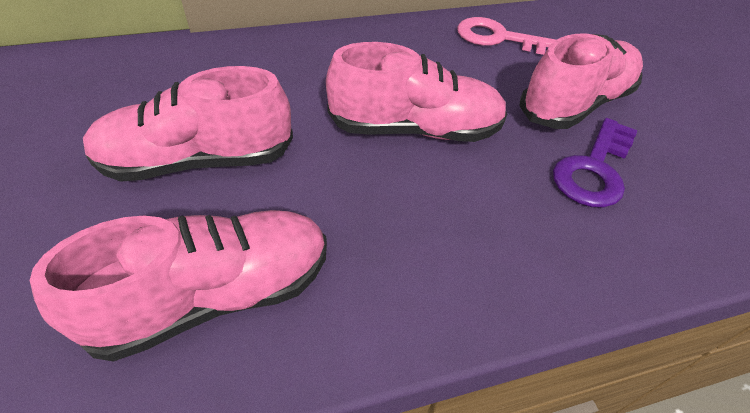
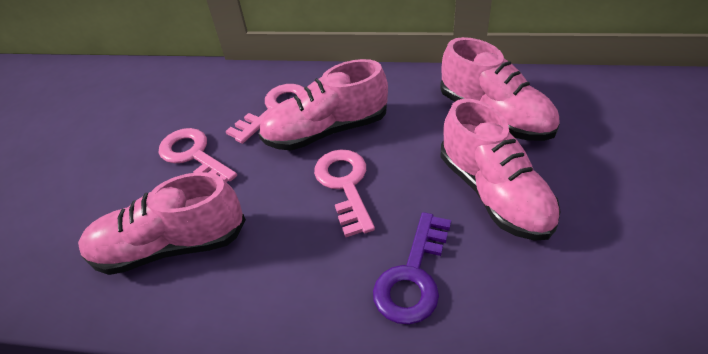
pink key: 1 -> 3

